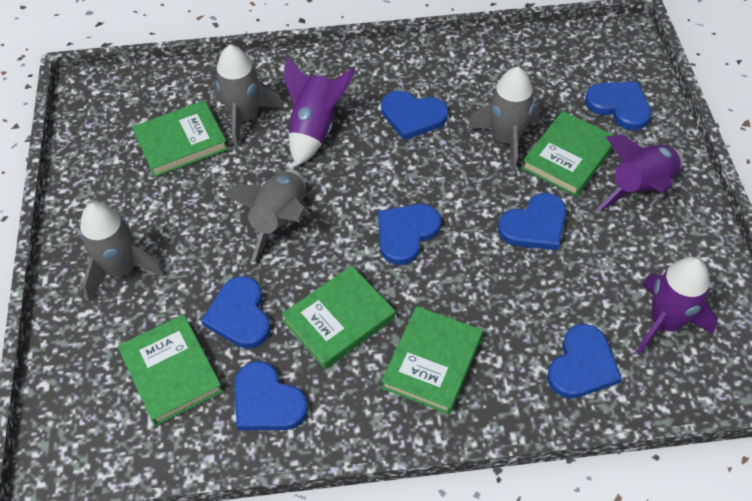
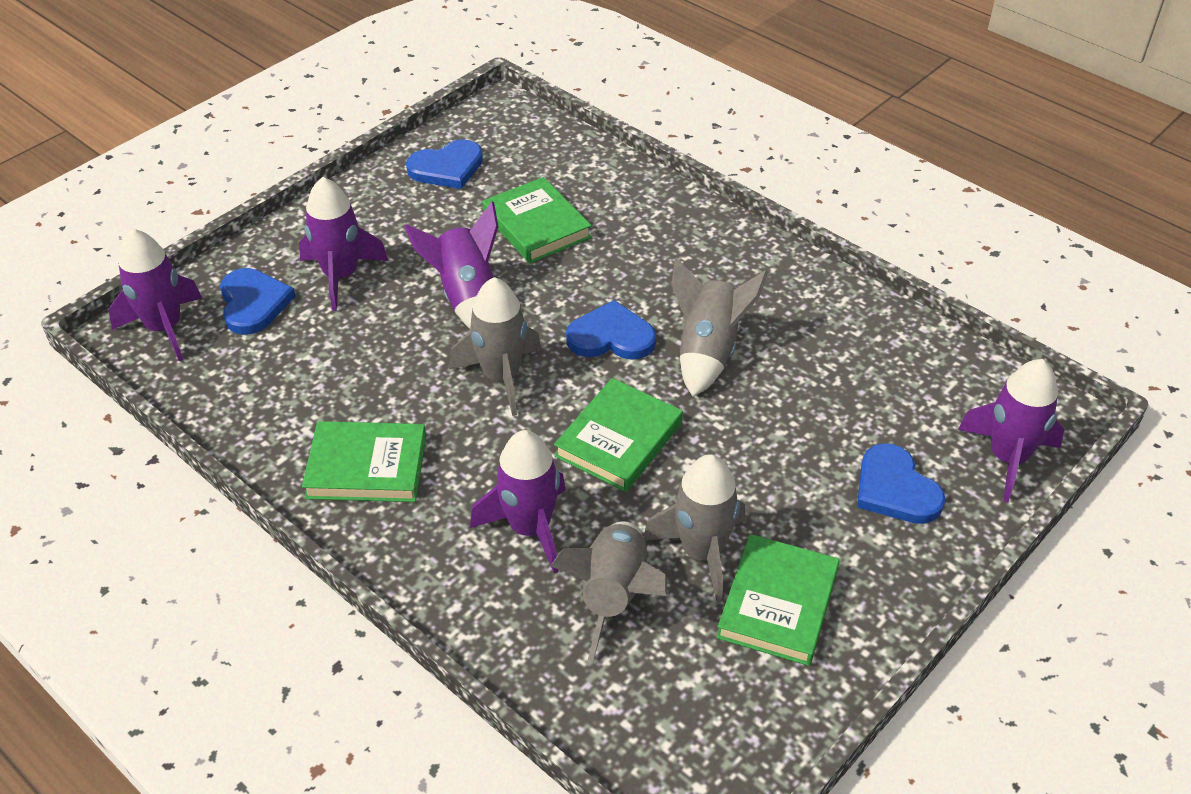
blue heart: 7 -> 4
green book: 5 -> 4
purple rocket: 3 -> 5

